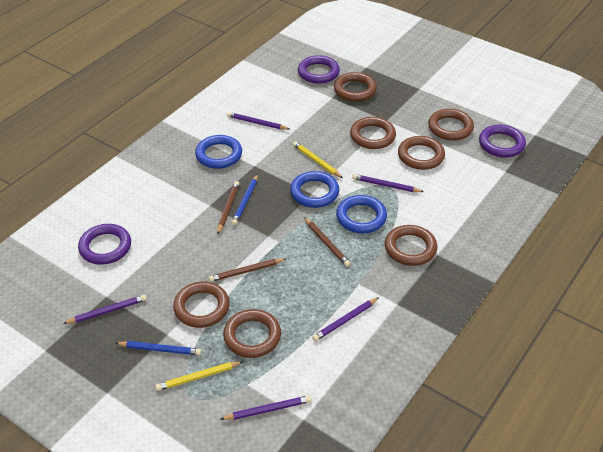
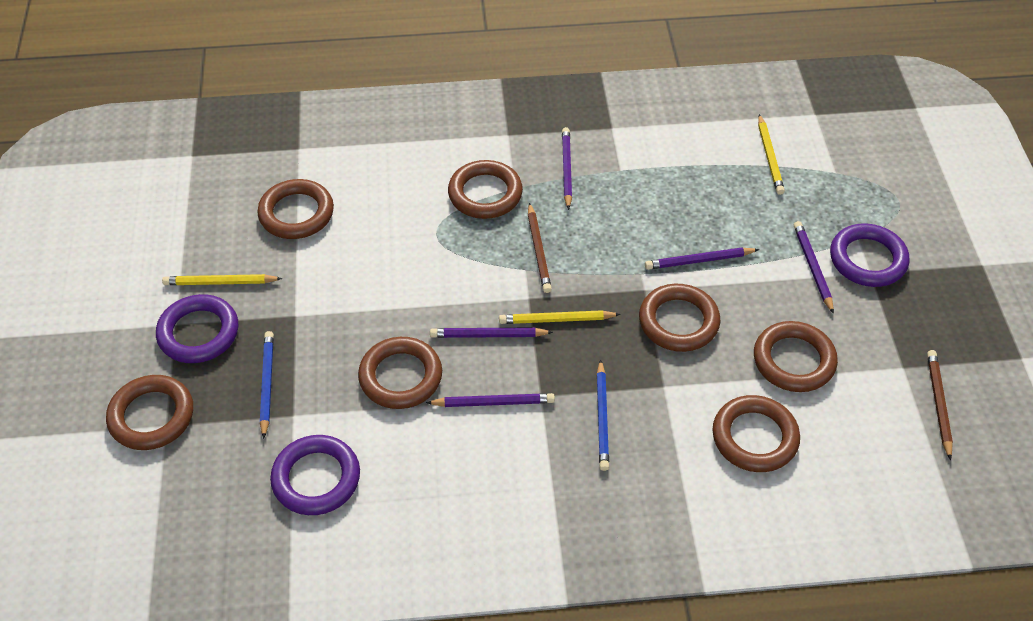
blue ring: 3 -> 0
brown pencil: 3 -> 2
yellow pencil: 2 -> 3

